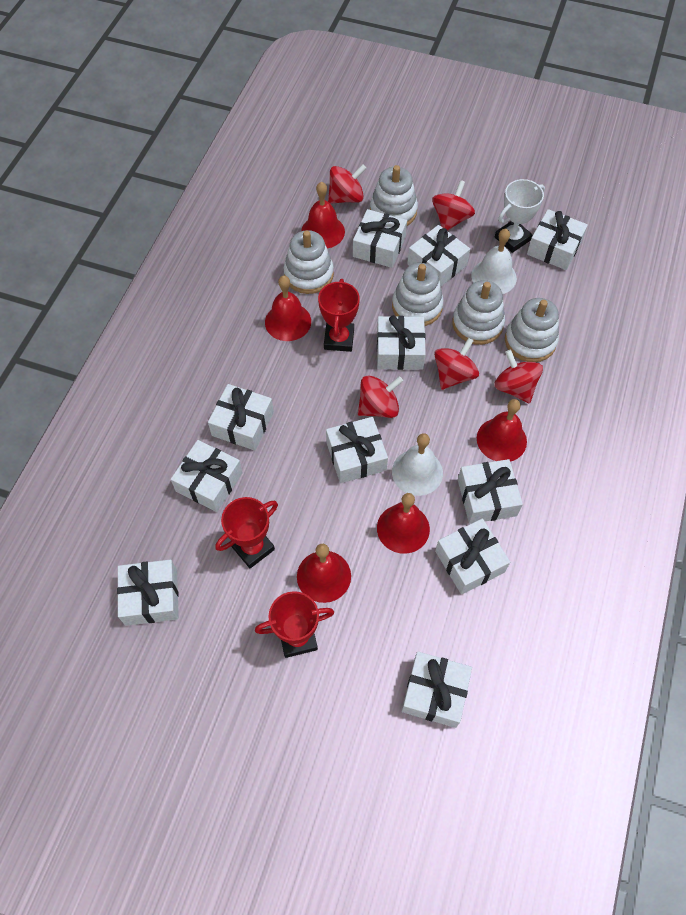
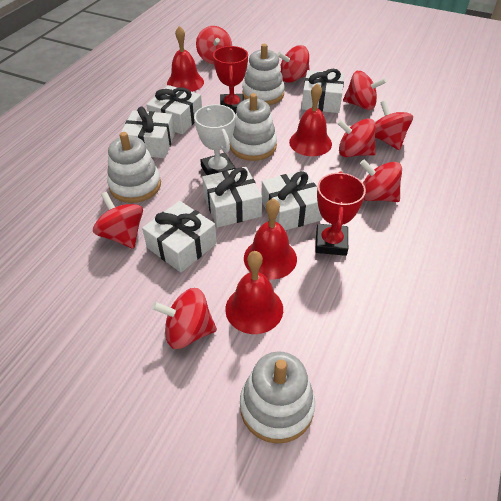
red bell: 5 -> 4
red spinning top: 5 -> 8
red trophy: 3 -> 2
white bell: 2 -> 0
white gift: 11 -> 6
white stacking toy: 5 -> 4

